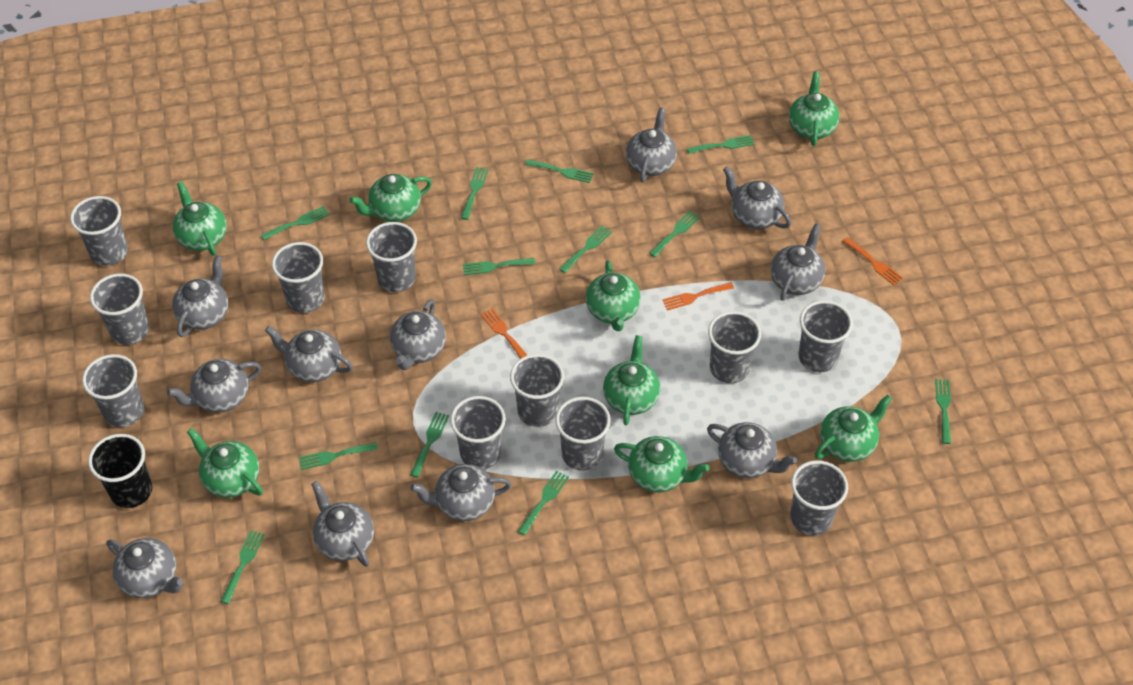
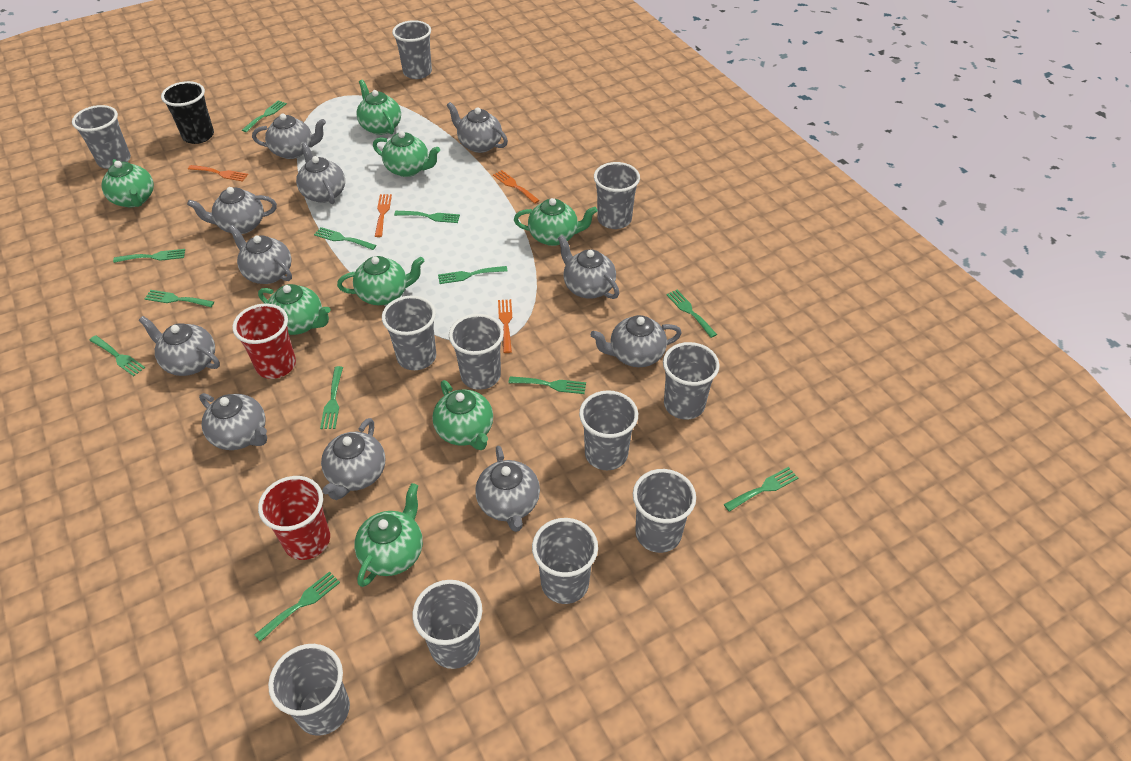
orange fork: 3 -> 4
red cup: 0 -> 2

